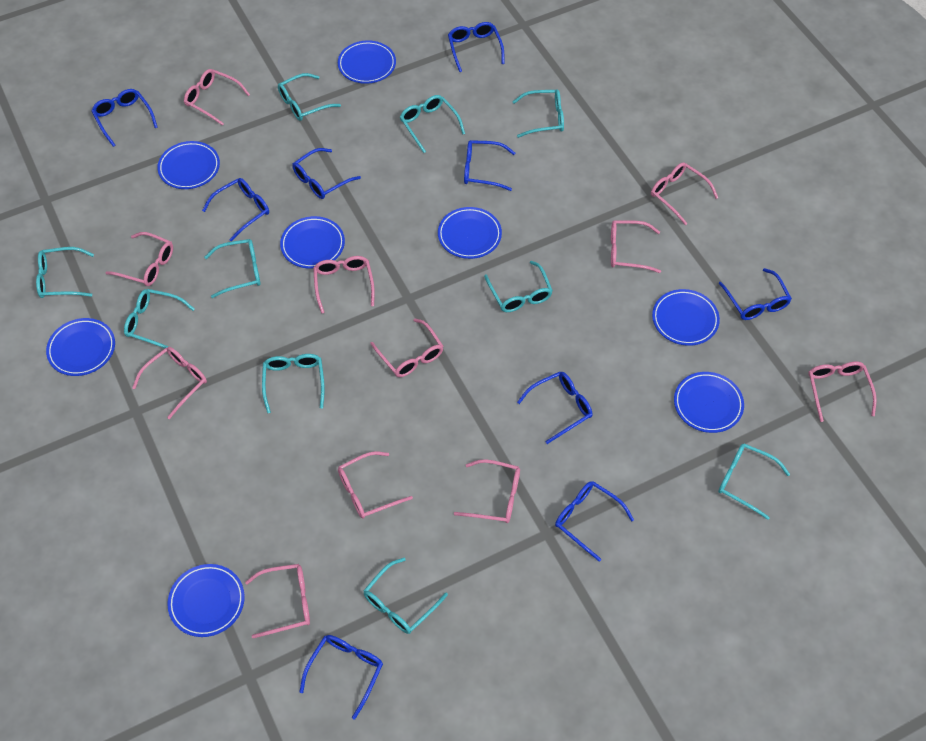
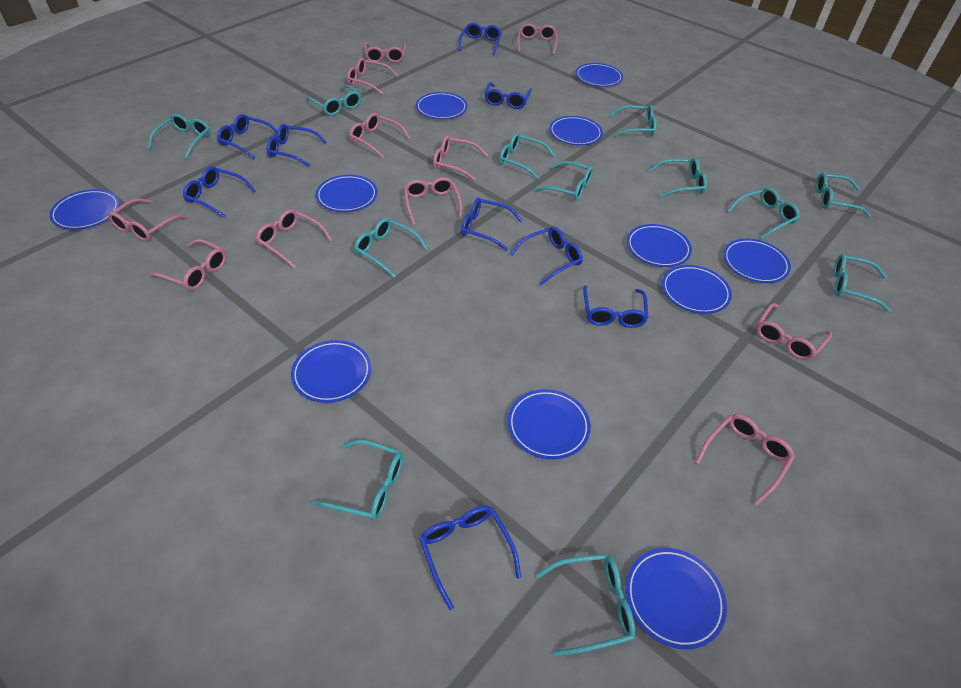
blue plate: 8 -> 11
turquoise glasses: 10 -> 12

